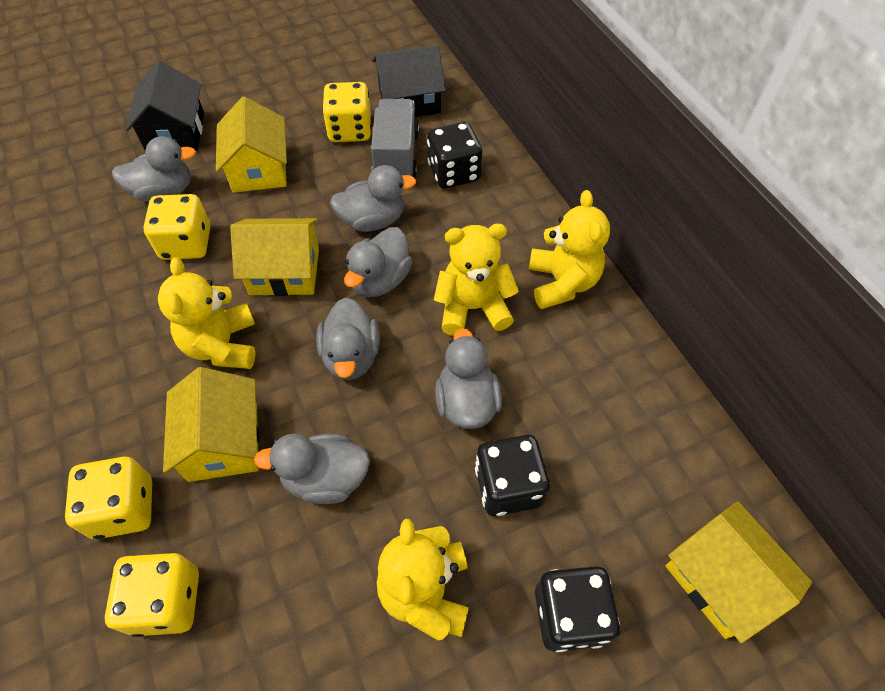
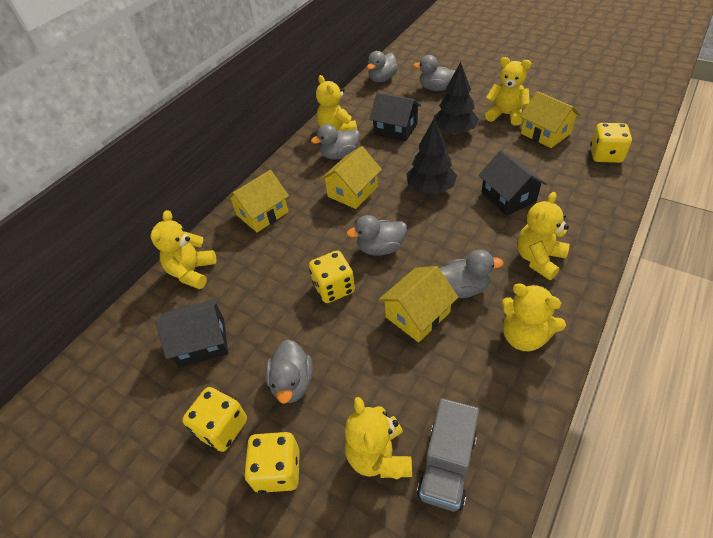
black dice: 3 -> 0
black house: 2 -> 3
black tree: 0 -> 2
yellow teddy bear: 4 -> 6

